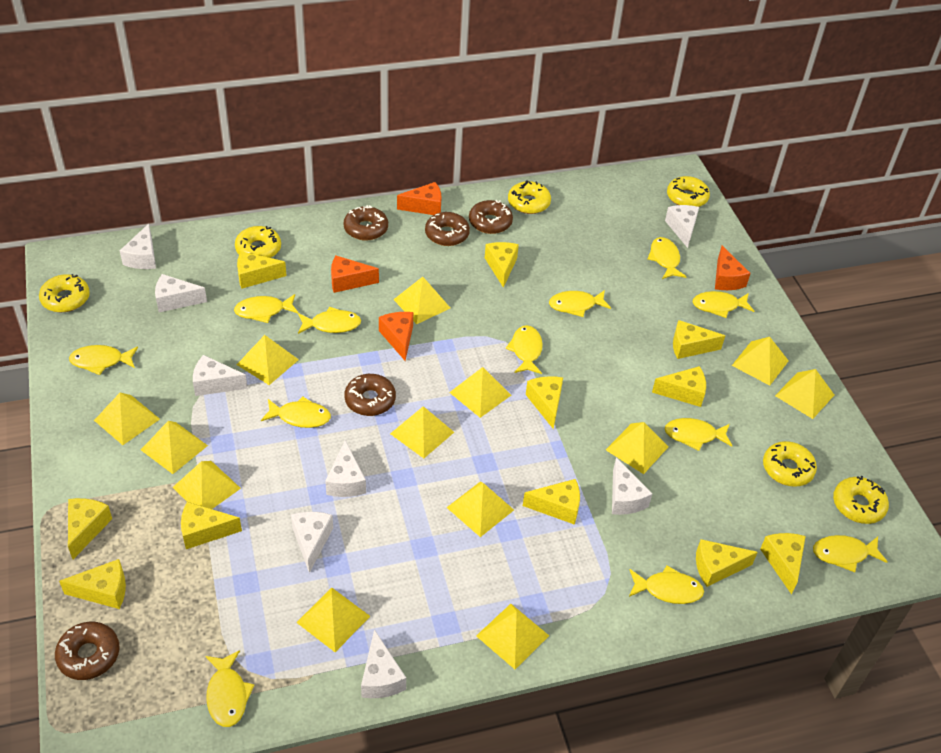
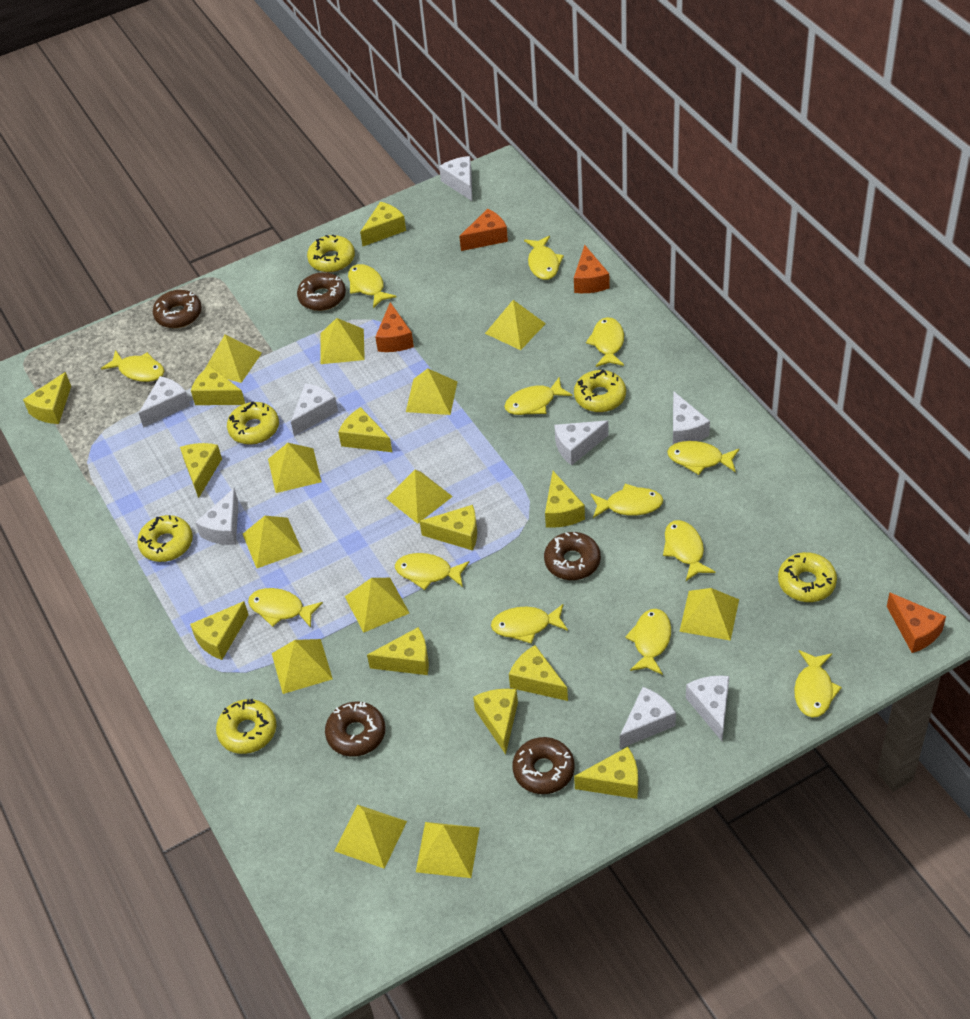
yellow cheese: 11 -> 12
yellow fish: 12 -> 13
yellow pyramid: 13 -> 12

